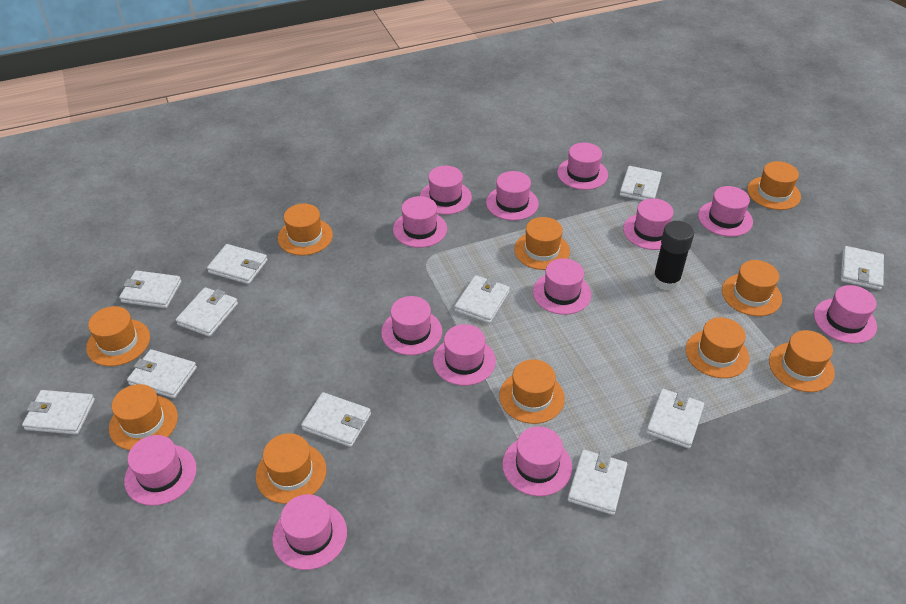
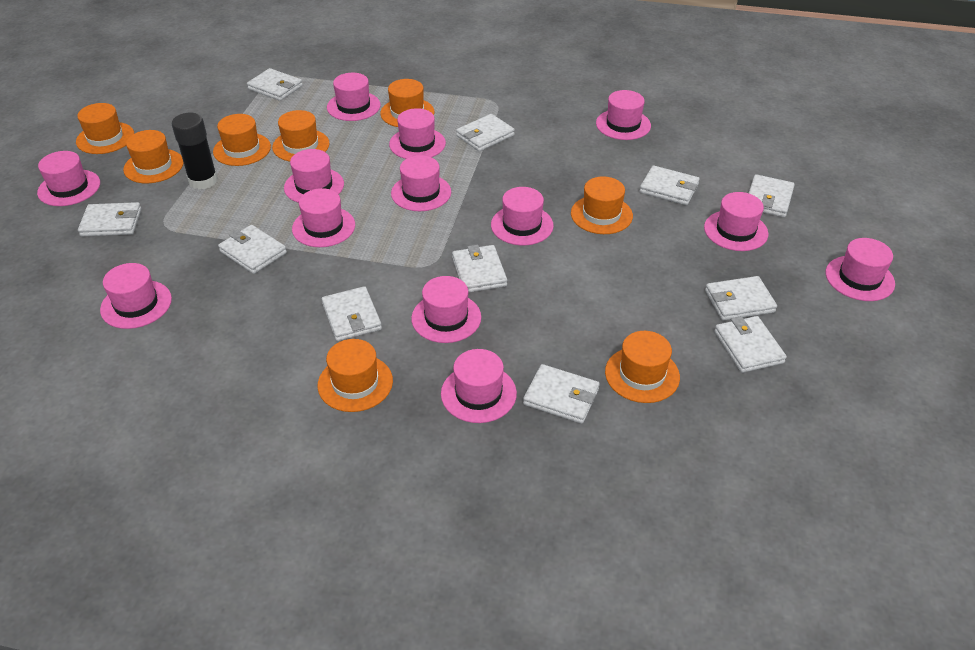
orange hat: 10 -> 8

